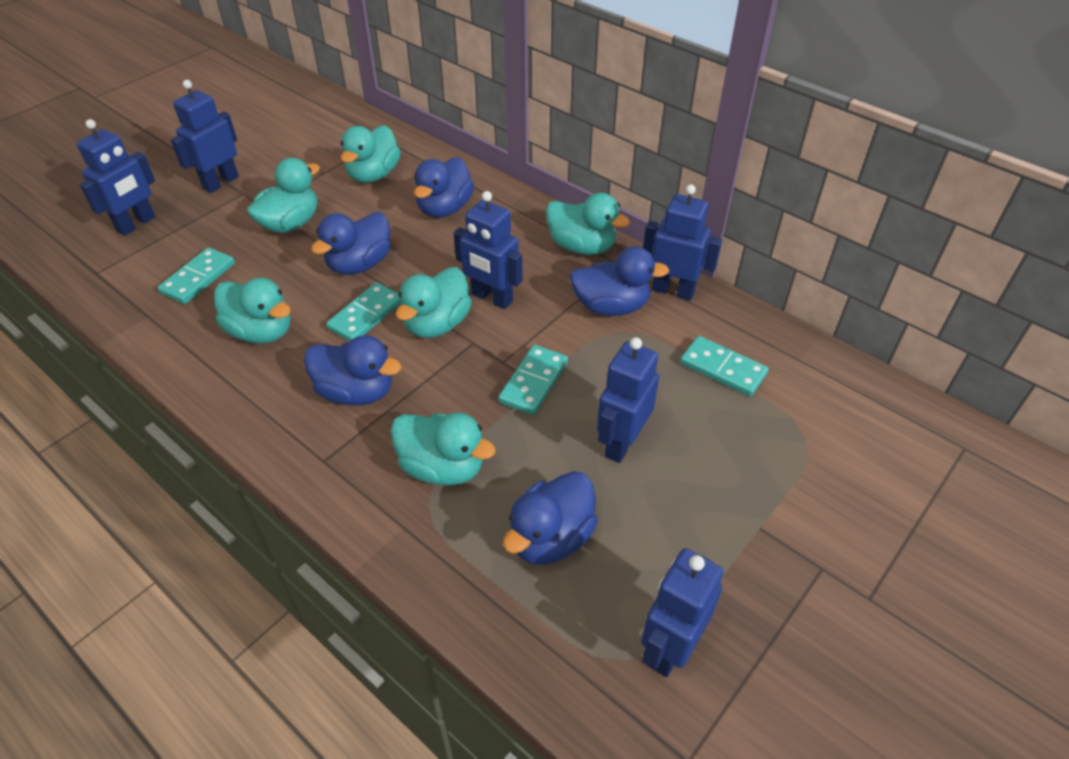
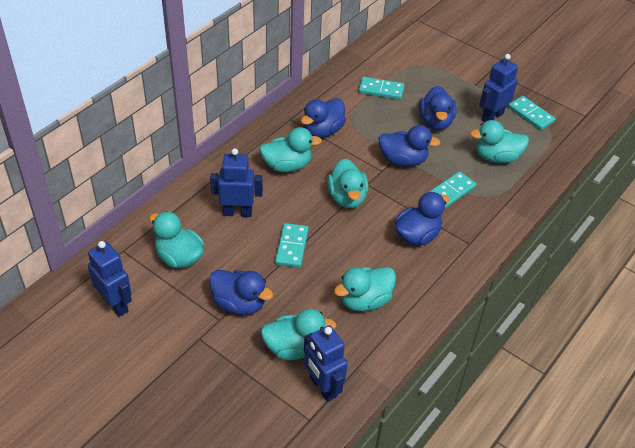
blue robot: 6 -> 4

